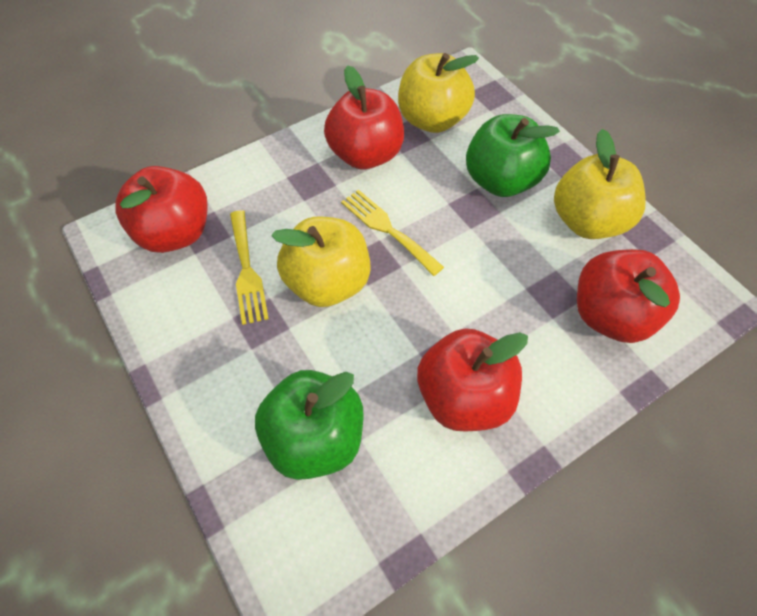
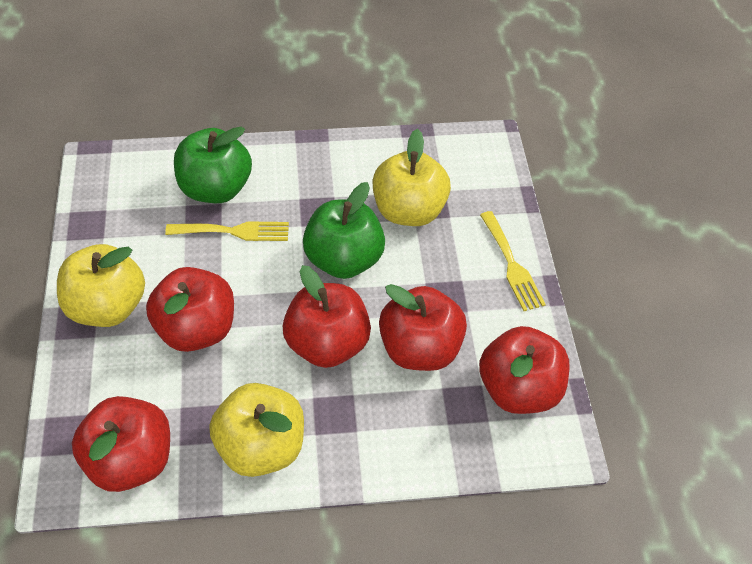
red apple: 4 -> 5

